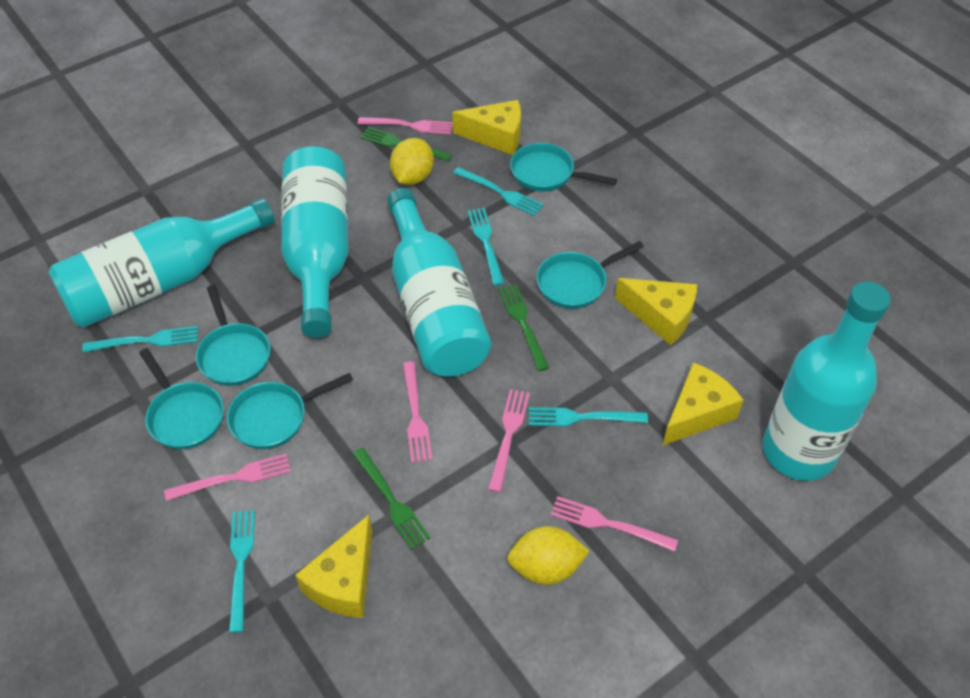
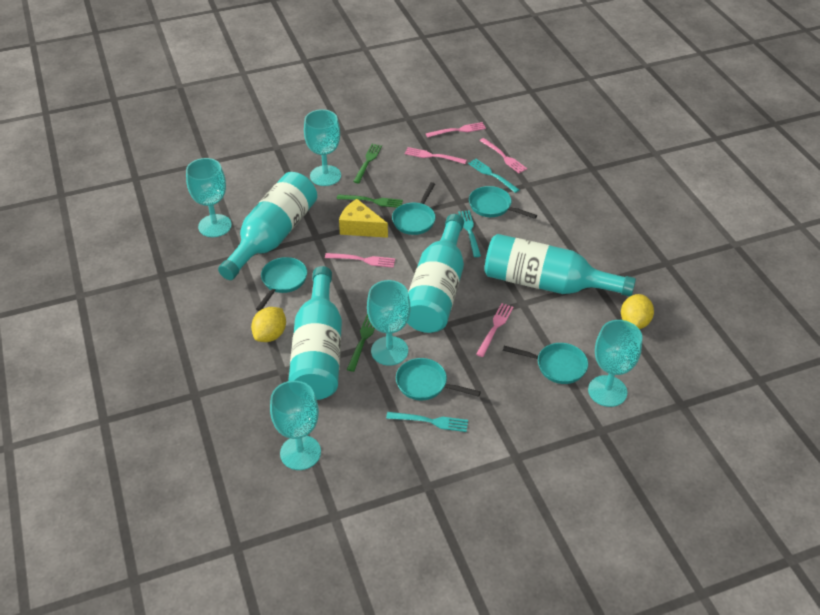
turquoise fork: 5 -> 3
turquoise goblet: 0 -> 5
yellow cheese: 4 -> 1

